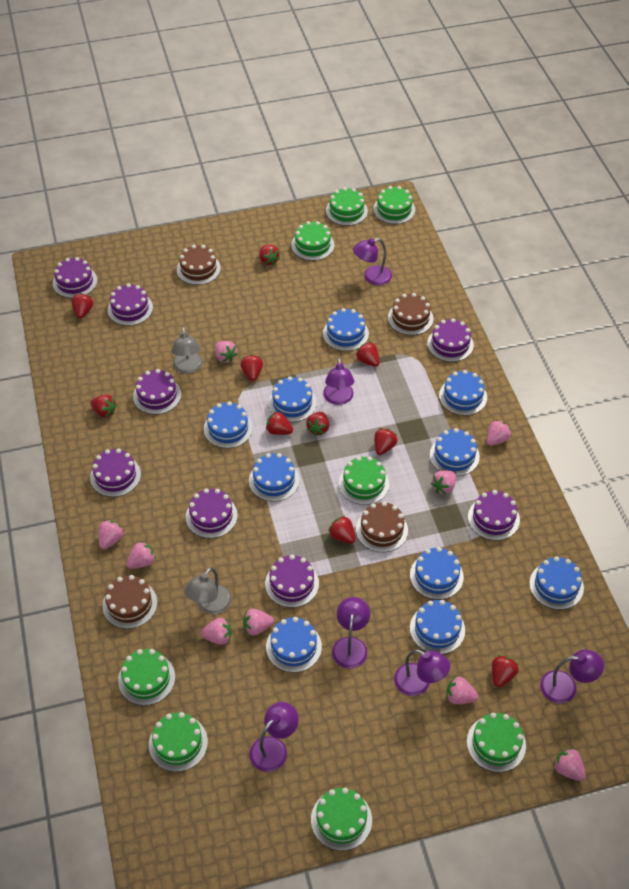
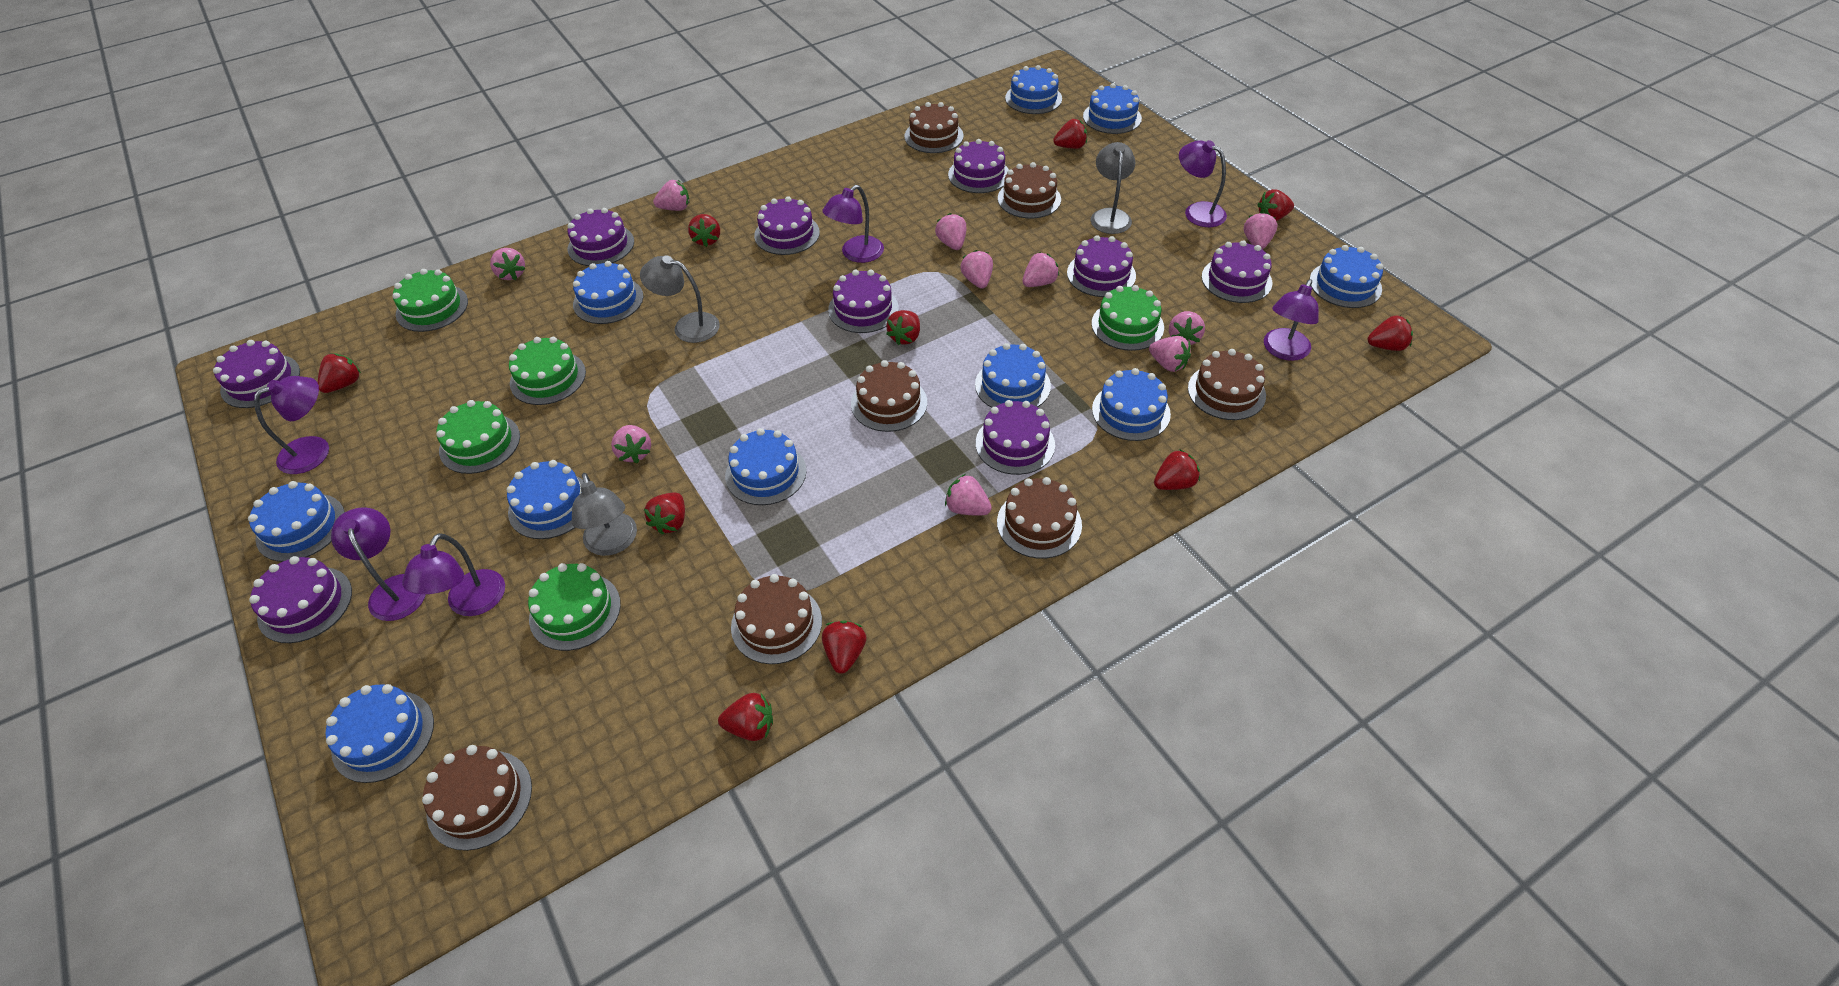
brown cake: 4 -> 7
green cake: 8 -> 5
grey lamp: 2 -> 3
pink strawberry: 9 -> 10
purple cake: 8 -> 9

